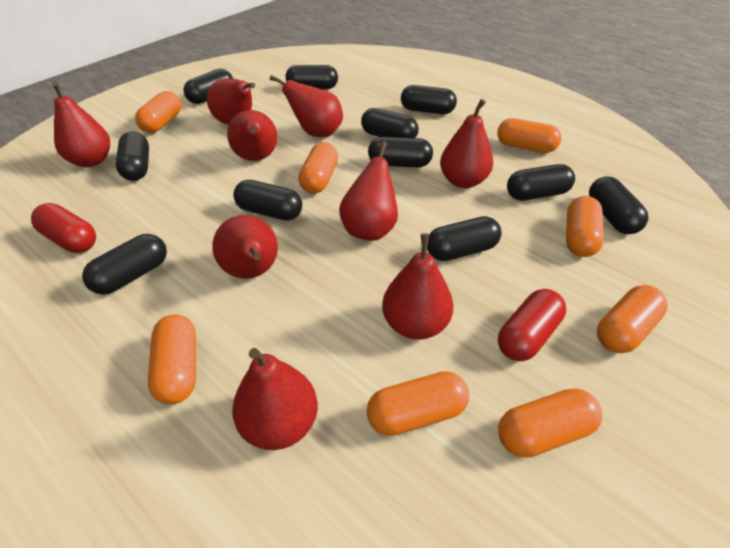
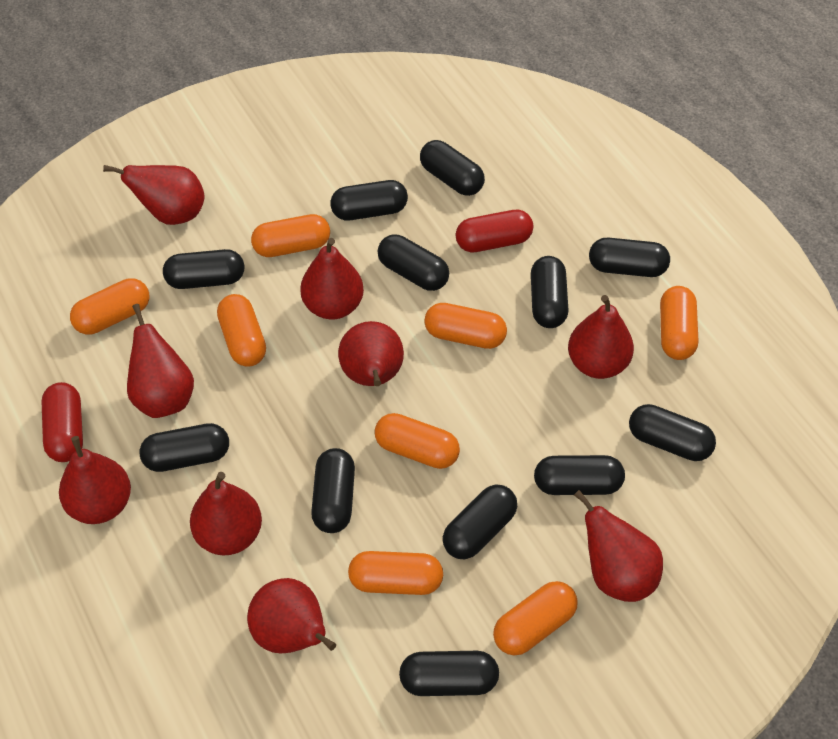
black capsule: 11 -> 12

